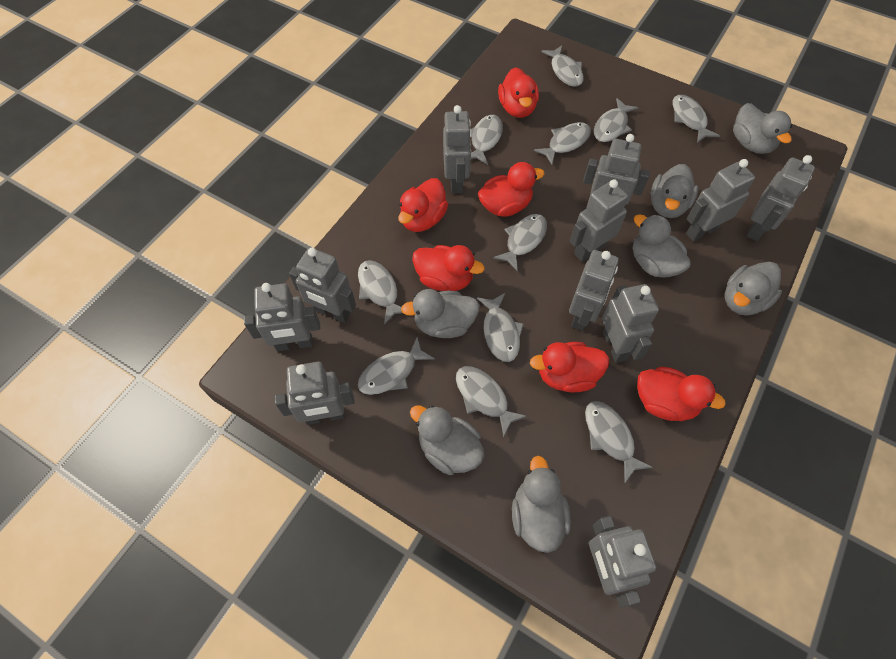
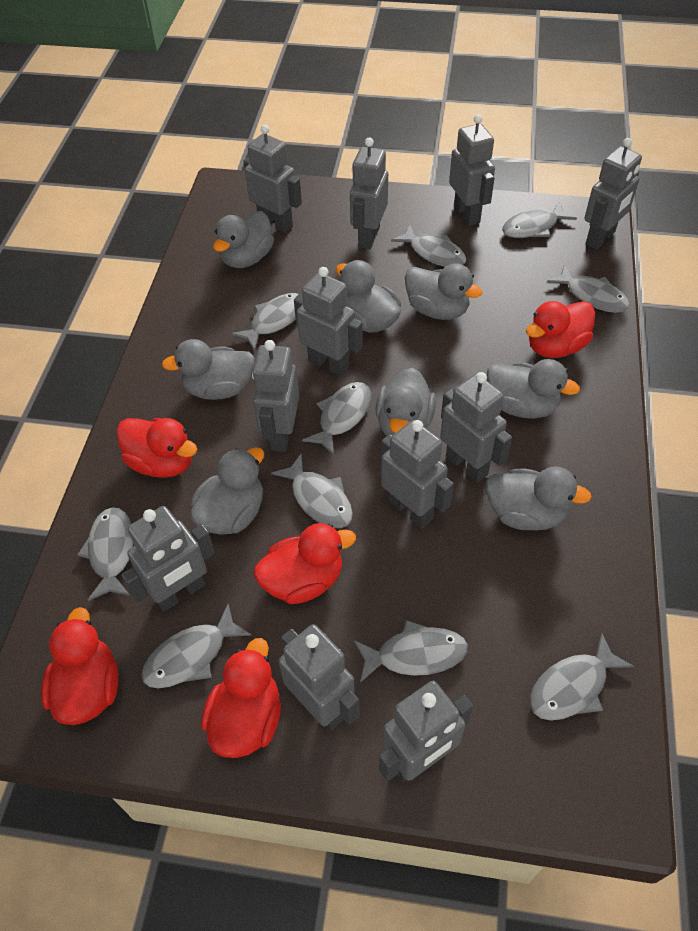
grey duck: 7 -> 8
grey fish: 11 -> 10
red duck: 6 -> 5

